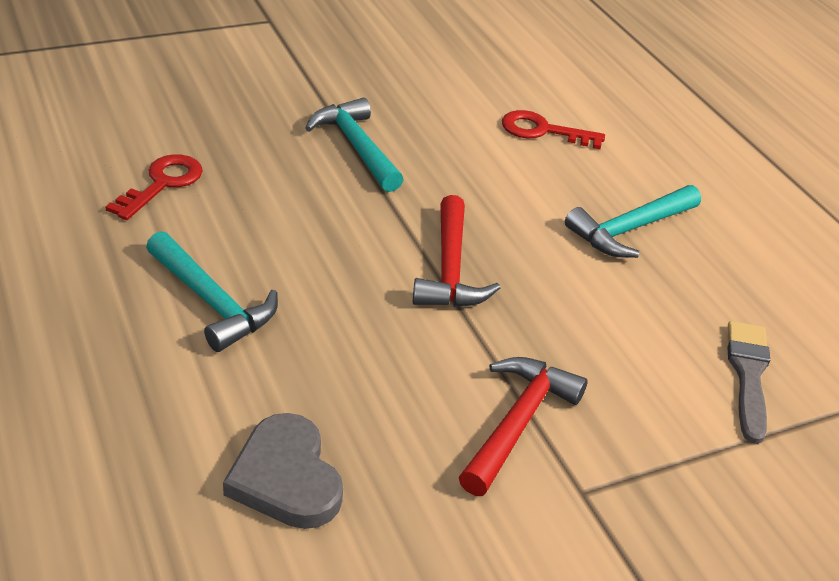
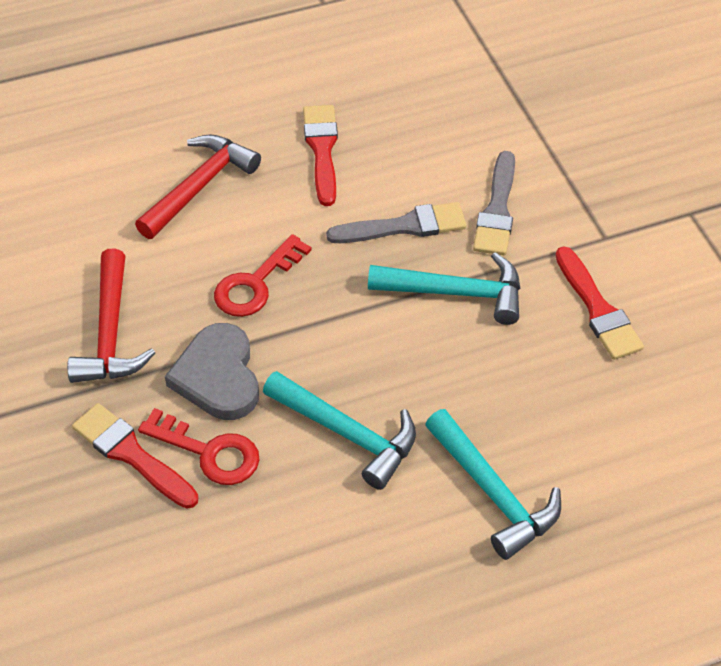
grey brush: 1 -> 2
red brush: 0 -> 3

